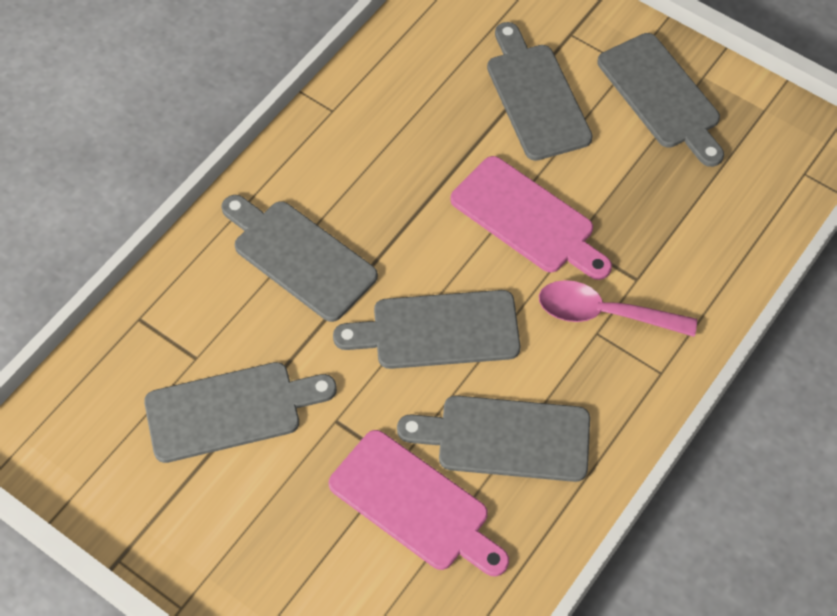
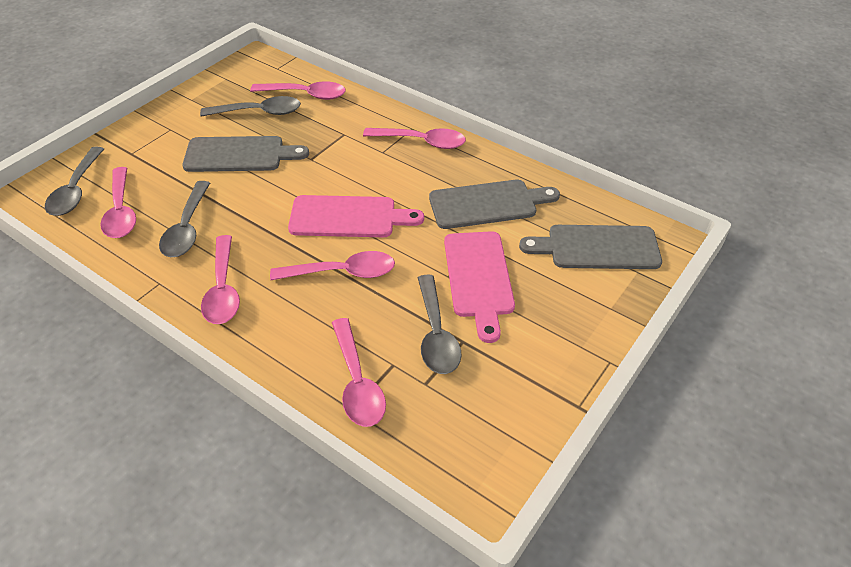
grey cutting board: 6 -> 3
grey spoon: 0 -> 4
pink spoon: 1 -> 6

